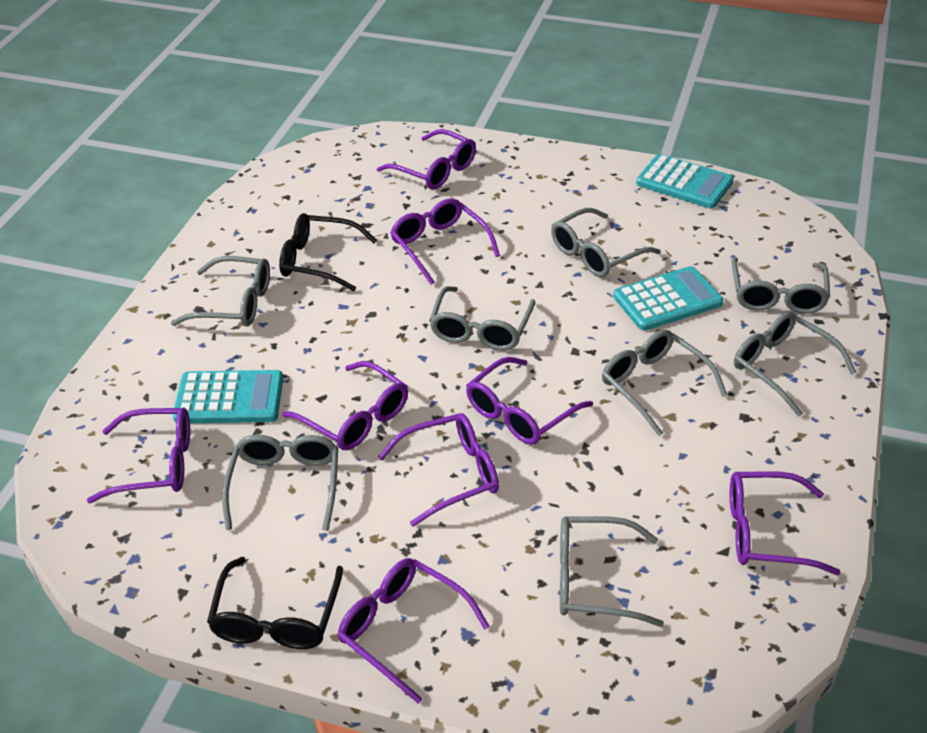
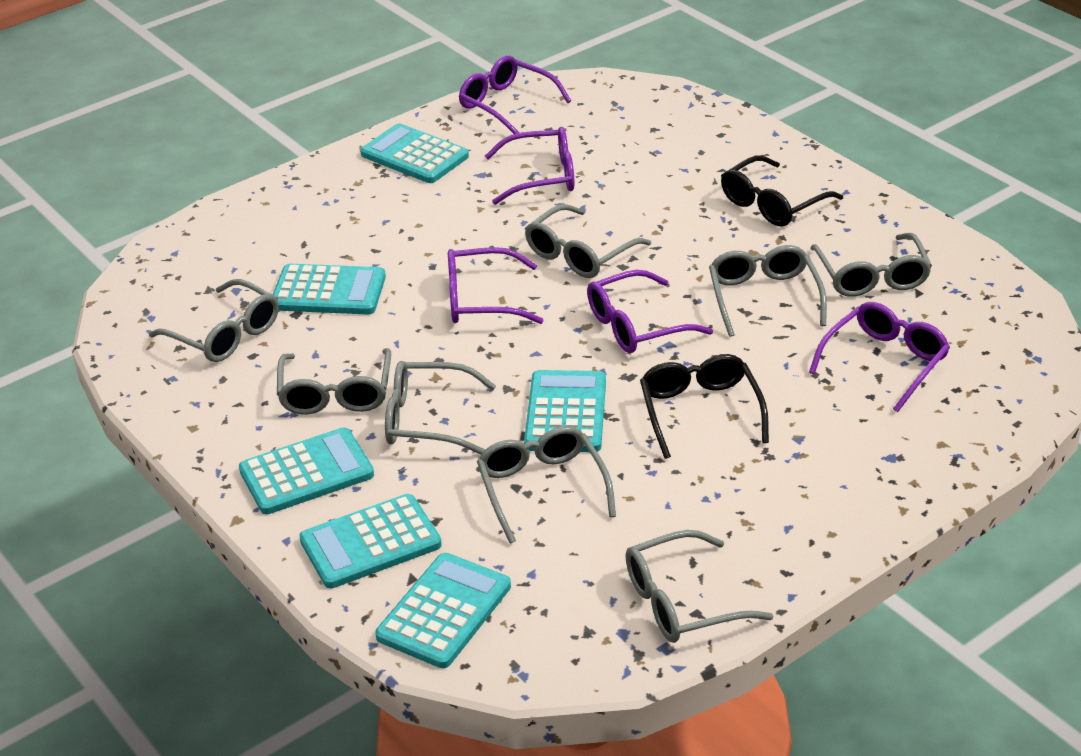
purple glasses: 8 -> 5
turquoise calculator: 3 -> 6

